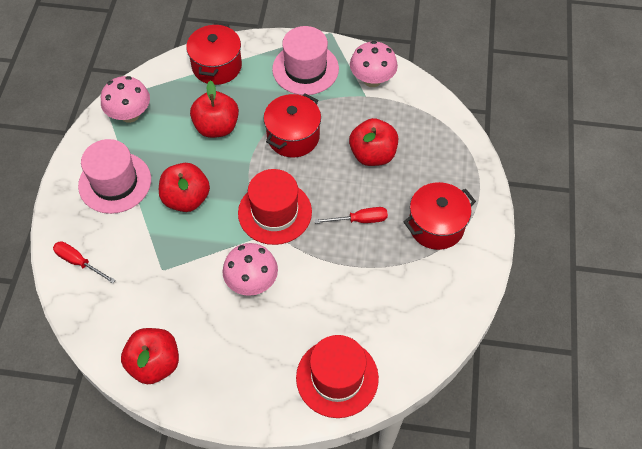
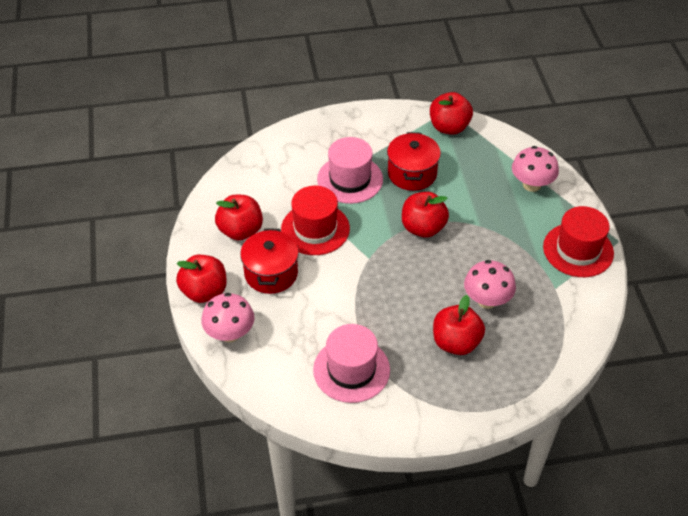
red apple: 4 -> 5
red pot: 3 -> 2
red screwdriver: 2 -> 0

